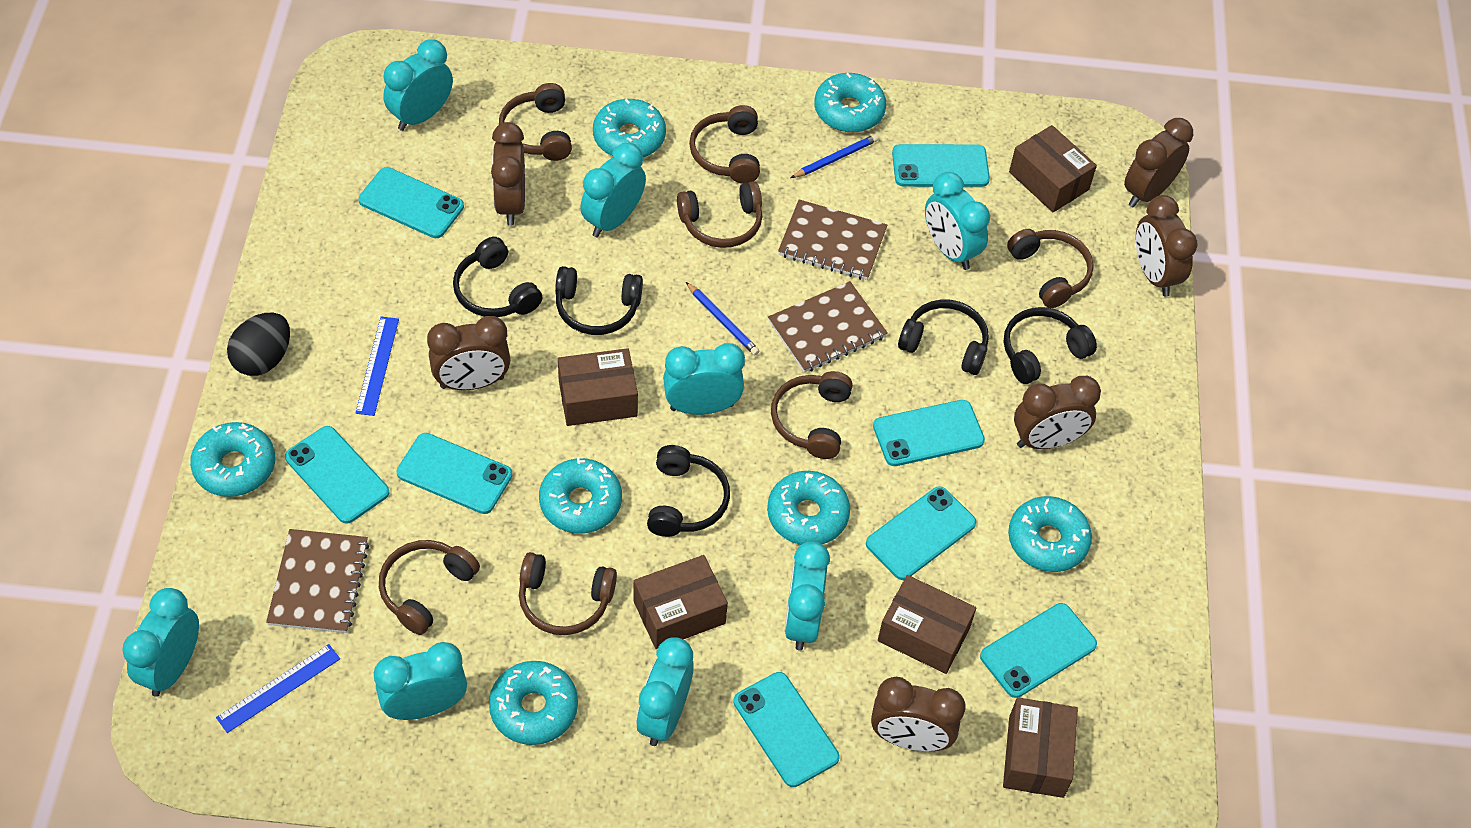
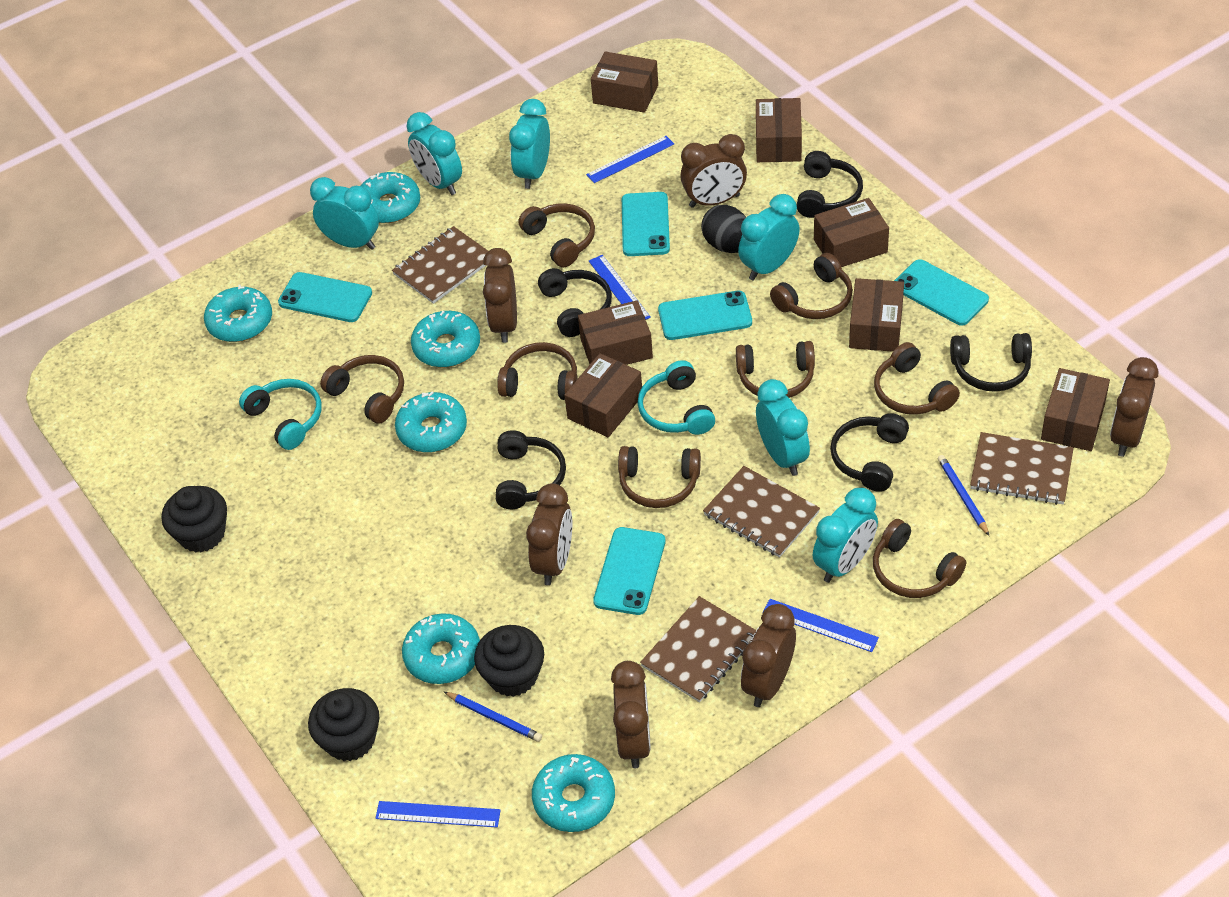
black cupcake: 0 -> 3
blue ruler: 2 -> 4
brown box: 5 -> 7
brown headphones: 7 -> 8
brown notebook: 3 -> 4
turquoise clock: 8 -> 6
turquoise donut: 7 -> 6
turquoise headphones: 0 -> 2
turquoise phone: 8 -> 5

